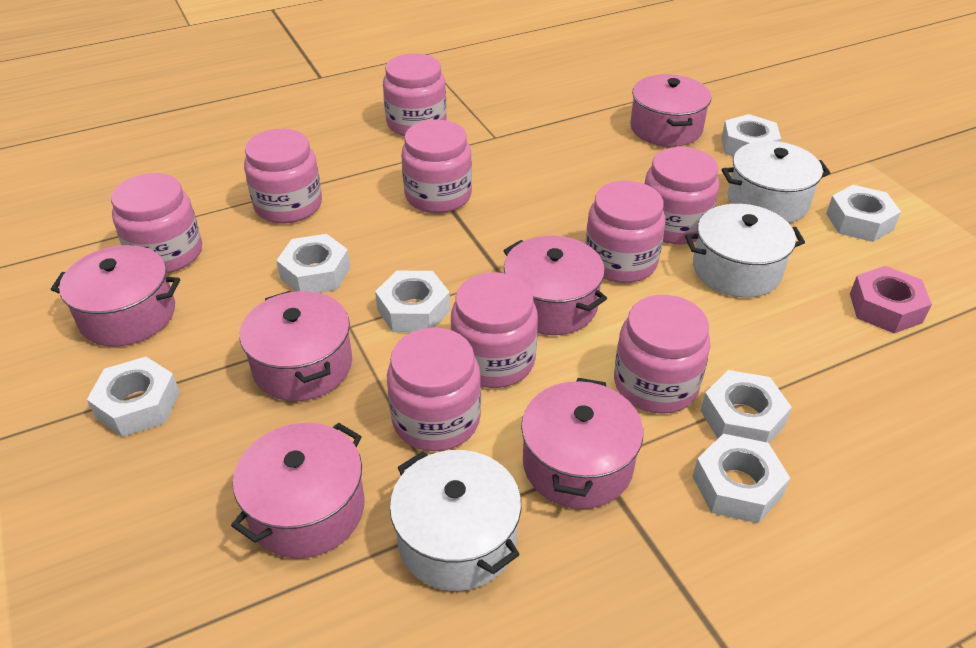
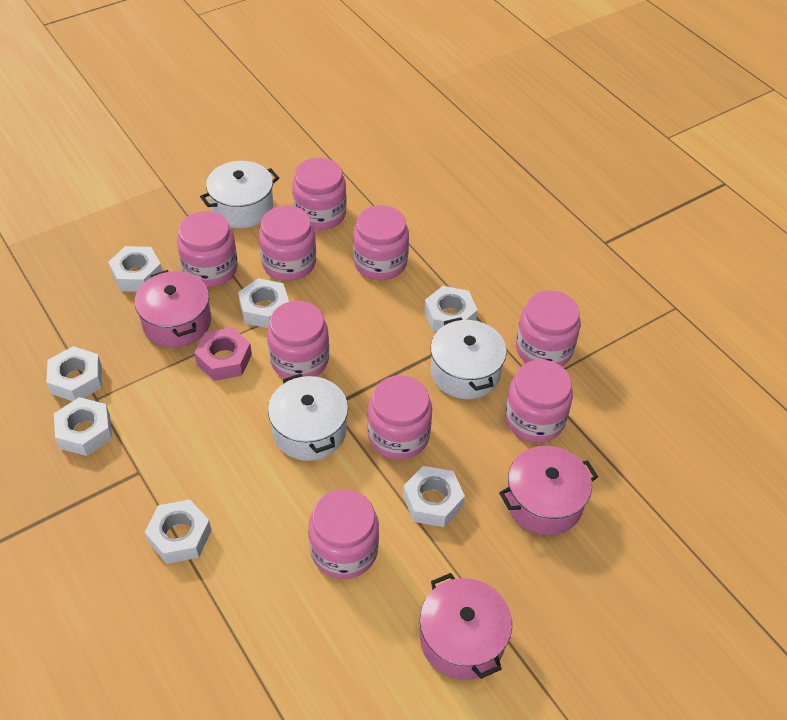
pink pot: 6 -> 3

